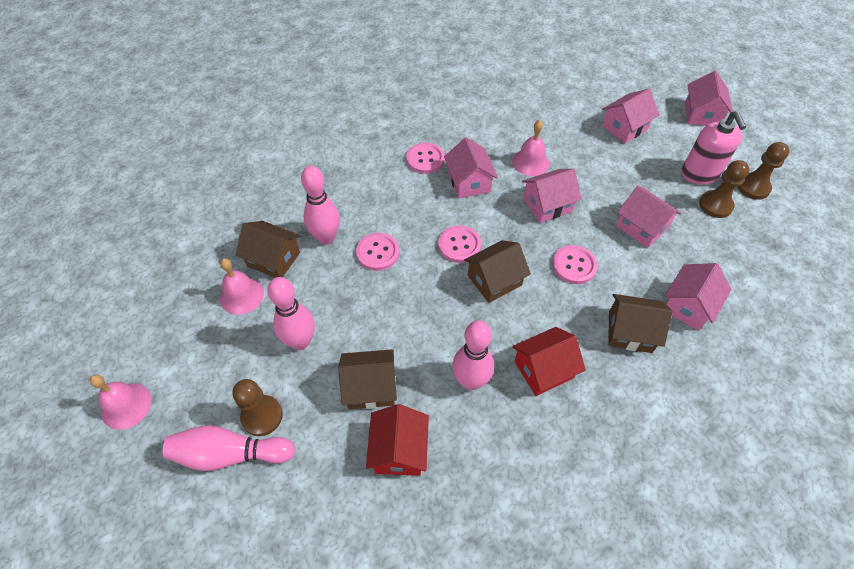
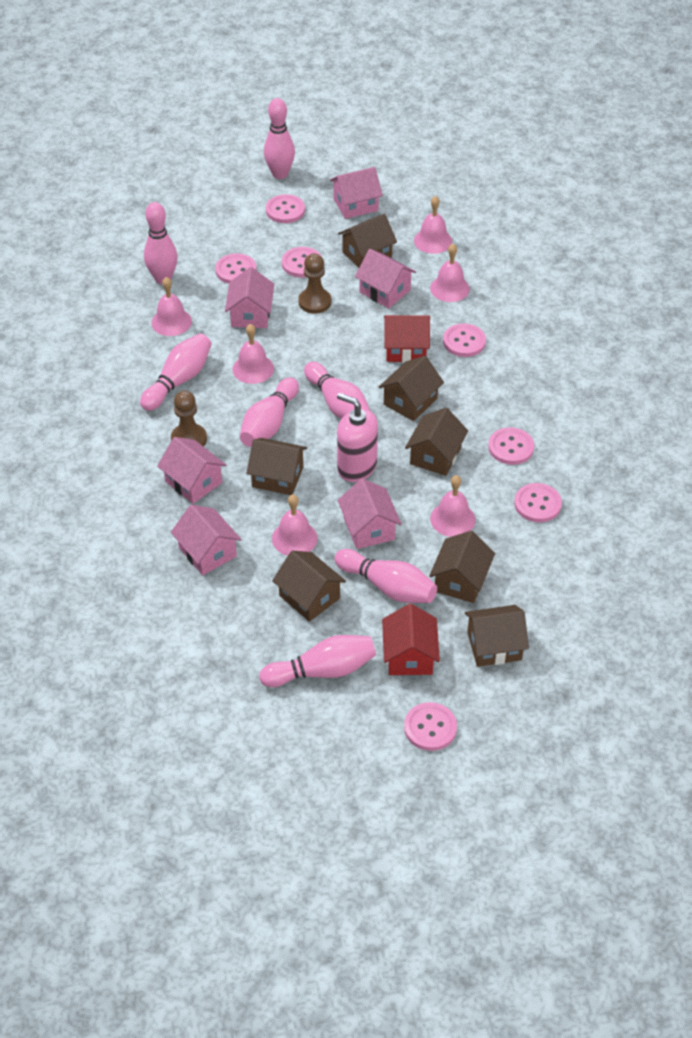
brown house: 4 -> 7
brown pawn: 3 -> 2
pink bell: 3 -> 6
pink bowling pin: 4 -> 7
pink button: 4 -> 7

